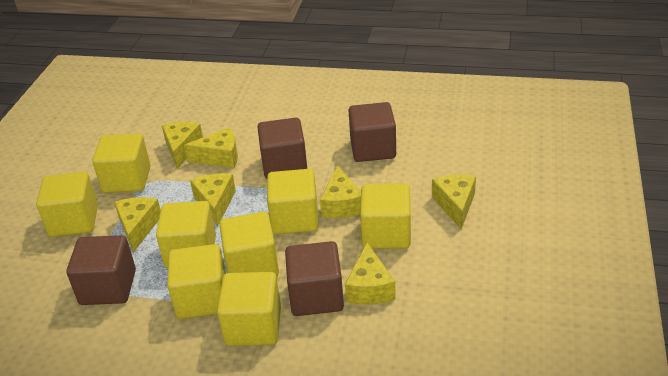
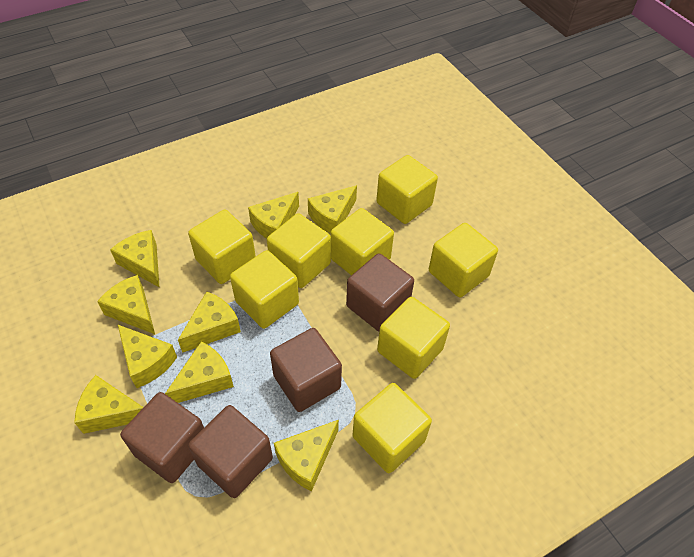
yellow cheese: 7 -> 9

